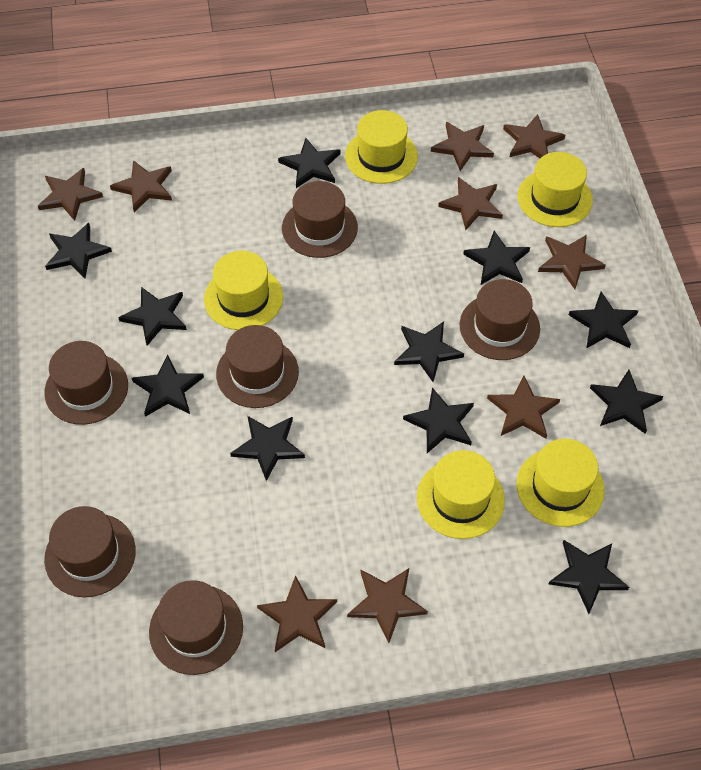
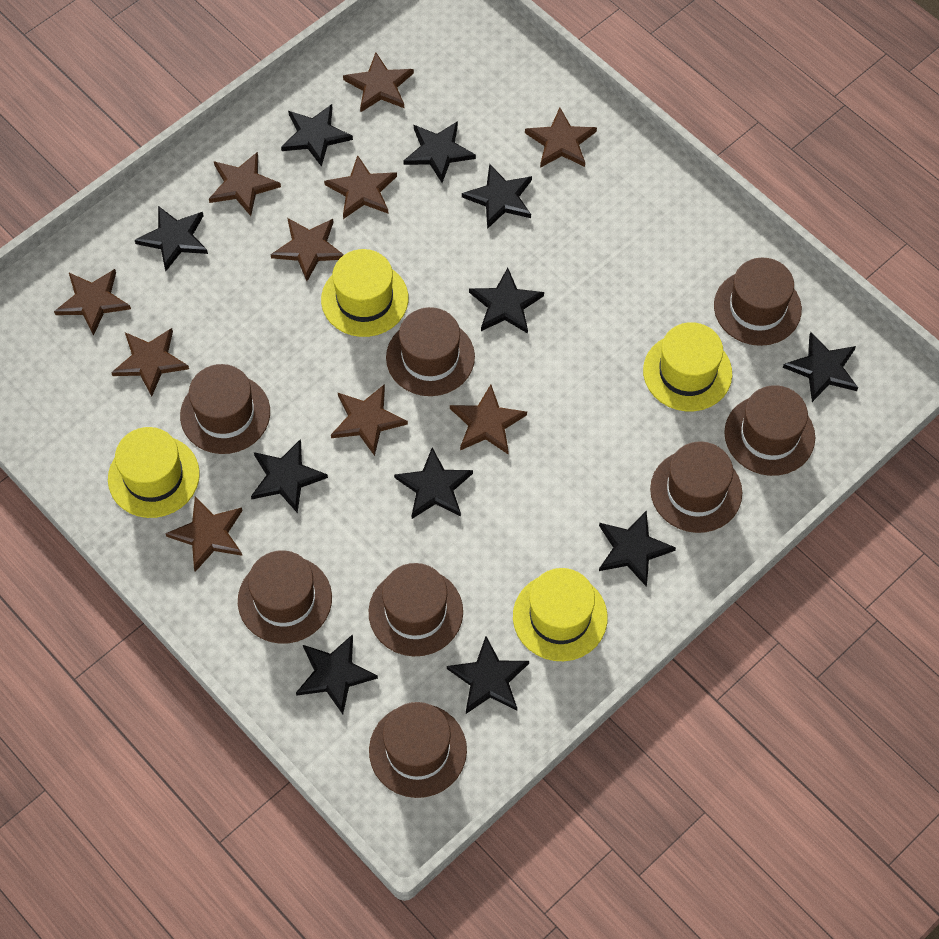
brown hat: 6 -> 8
brown star: 9 -> 10
yellow hat: 5 -> 4

